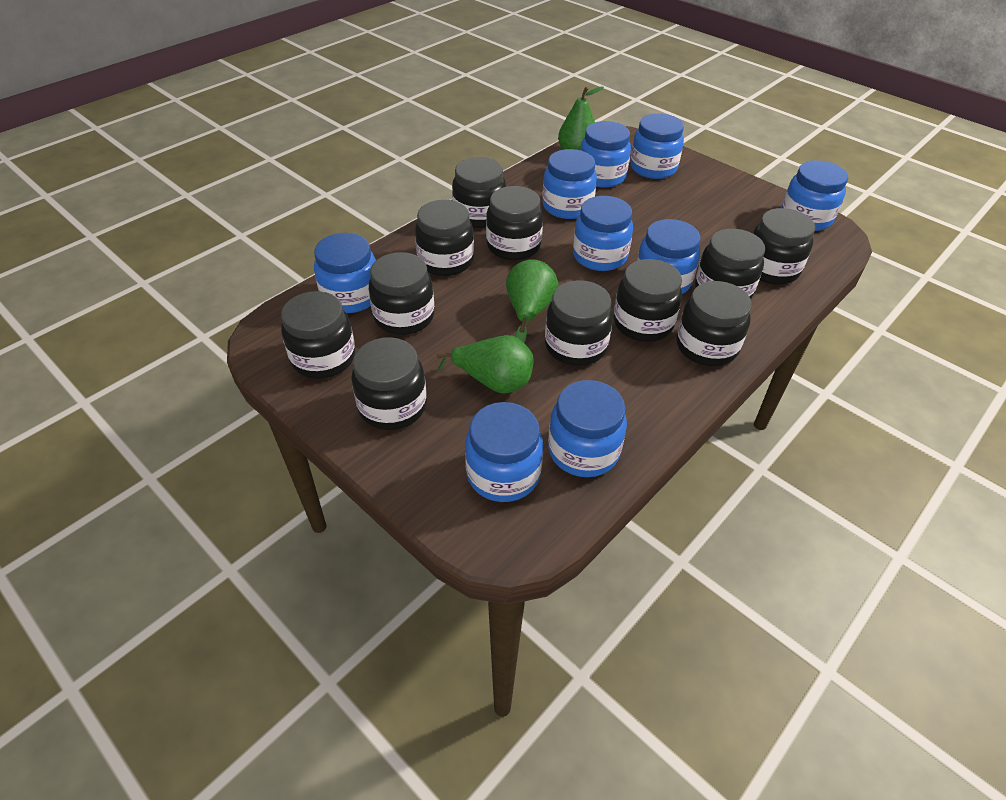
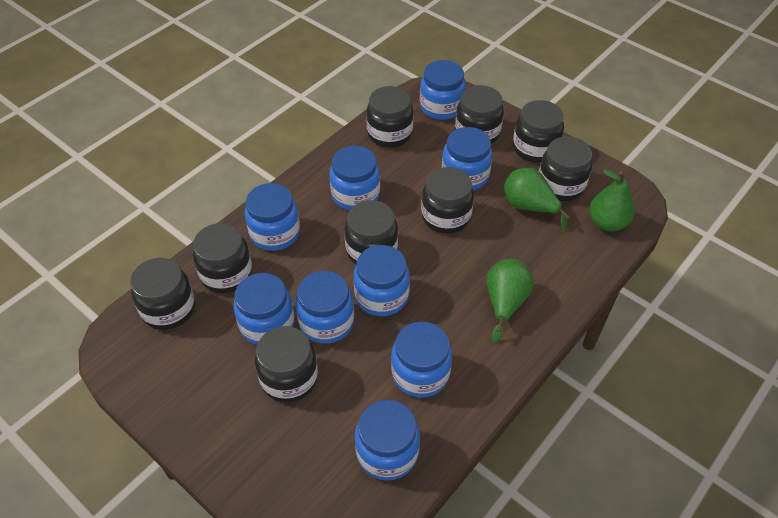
black jar: 11 -> 9

